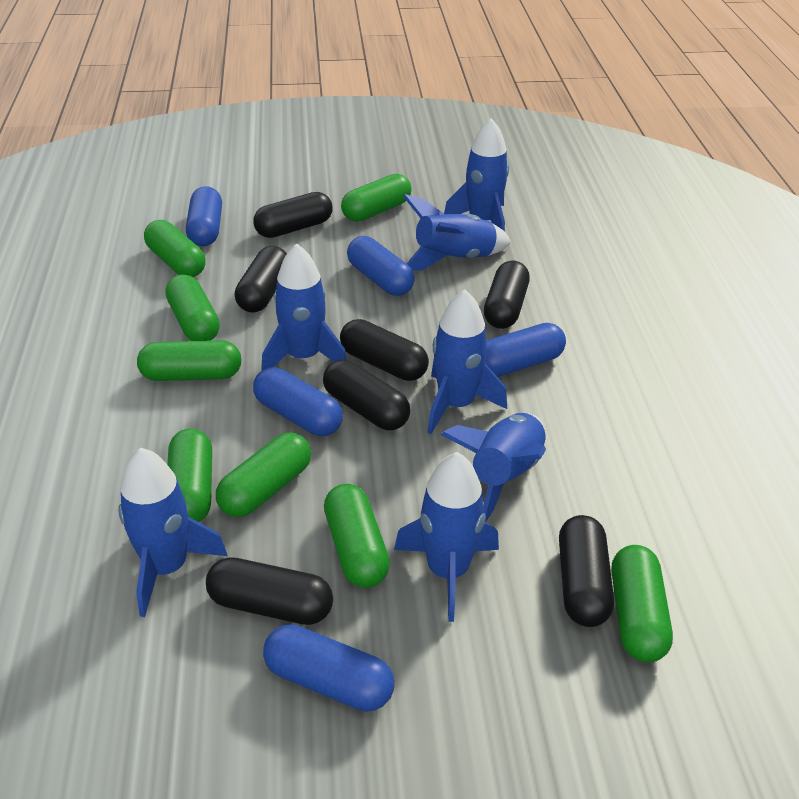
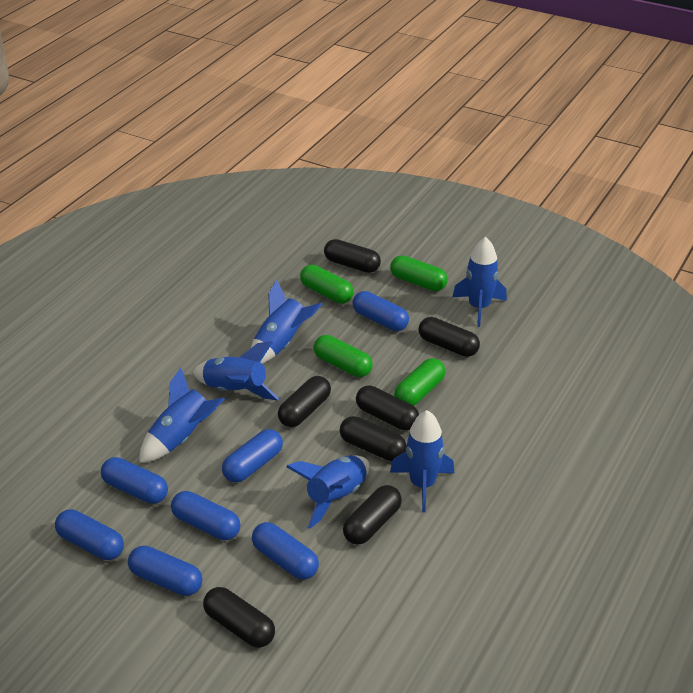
blue capsule: 5 -> 7
blue rocket: 7 -> 6
green capsule: 8 -> 4

